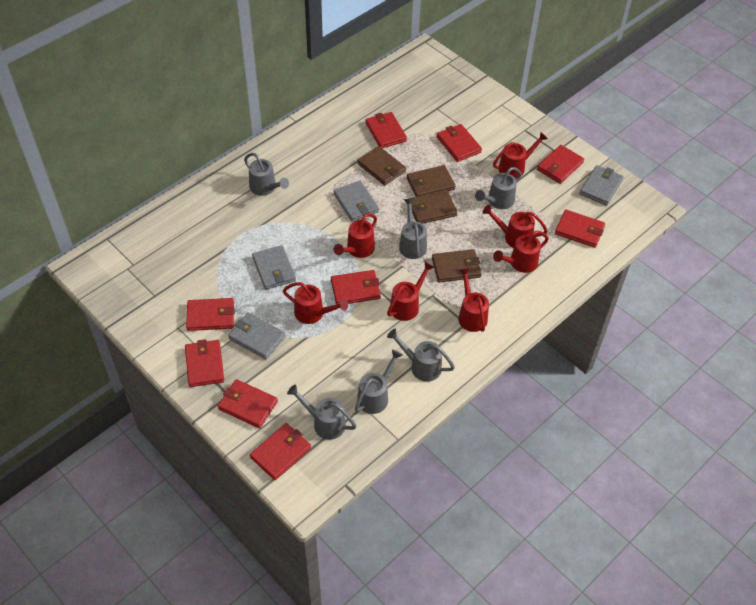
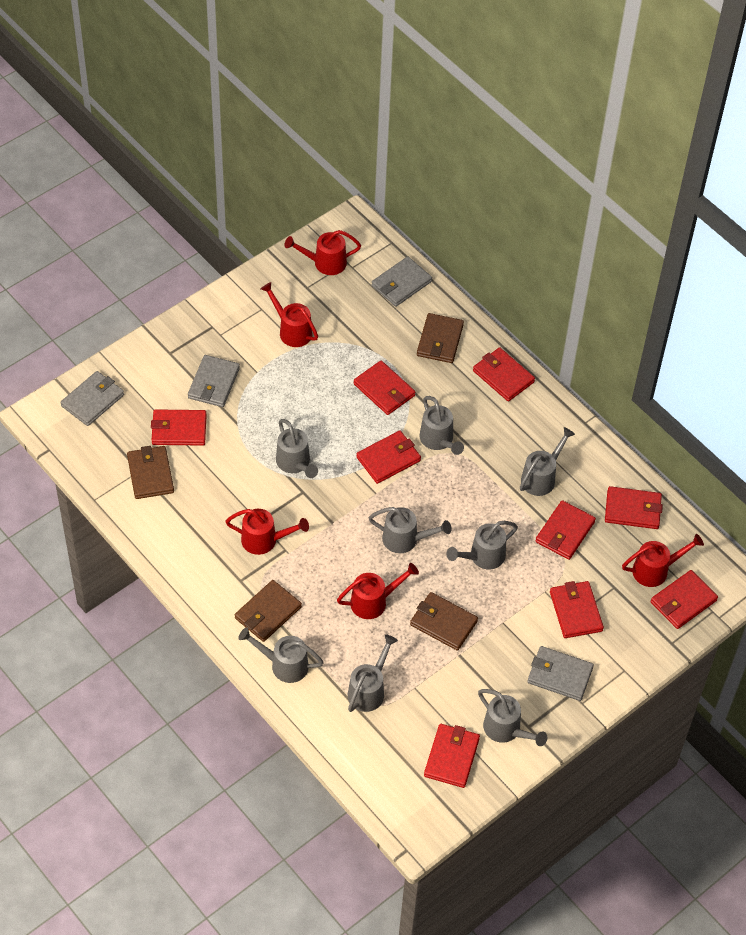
grey watering can: 6 -> 8
red watering can: 7 -> 5

